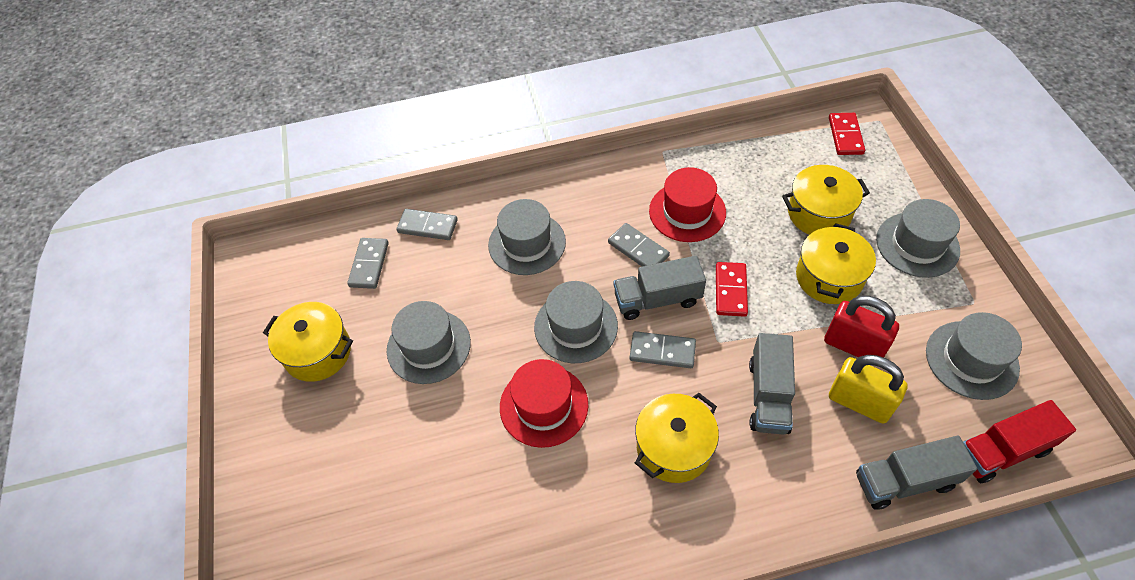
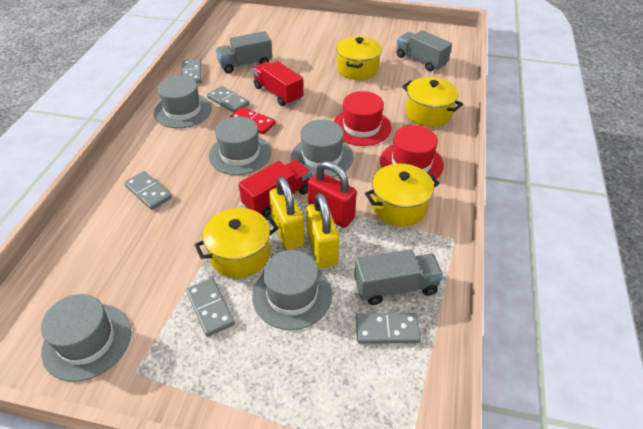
grey domino: 4 -> 5
red domino: 2 -> 1
red truck: 1 -> 2
yellow padlock: 1 -> 2

